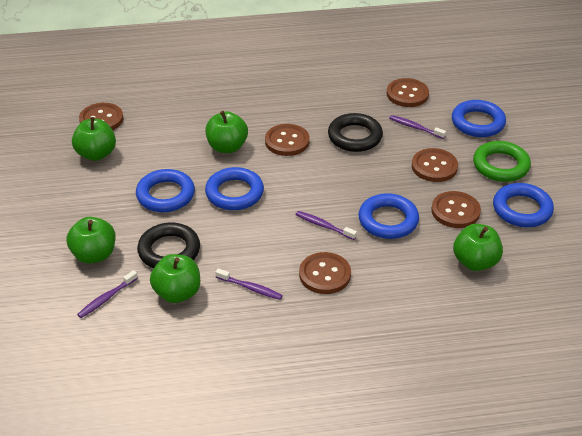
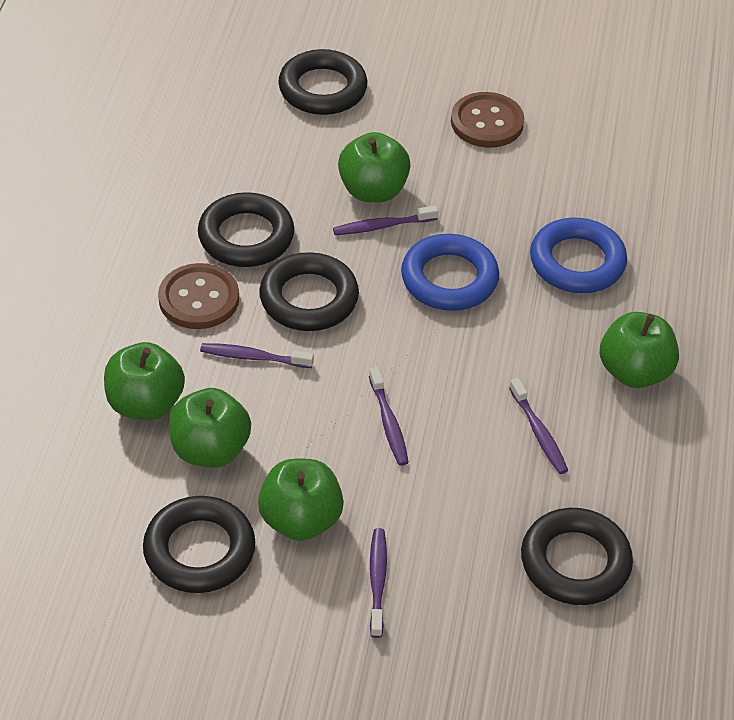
black ring: 2 -> 5
blue ring: 5 -> 2
brown button: 6 -> 2
green ring: 1 -> 0
purple toothbrush: 4 -> 5

